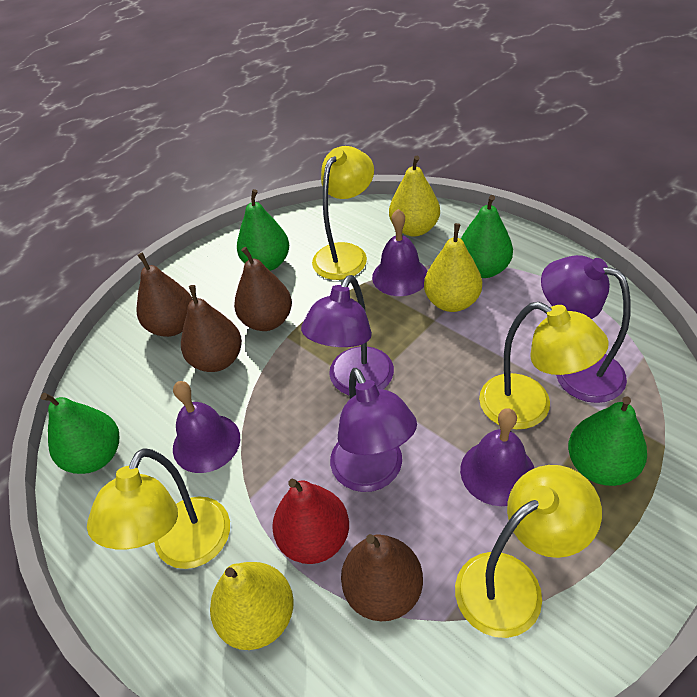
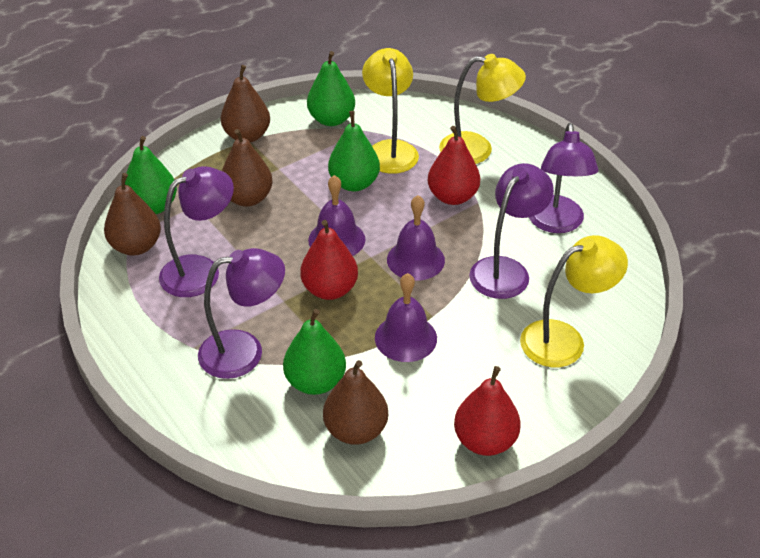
purple lamp: 3 -> 4
red pear: 1 -> 3
yellow lamp: 4 -> 3
yellow pear: 3 -> 0

